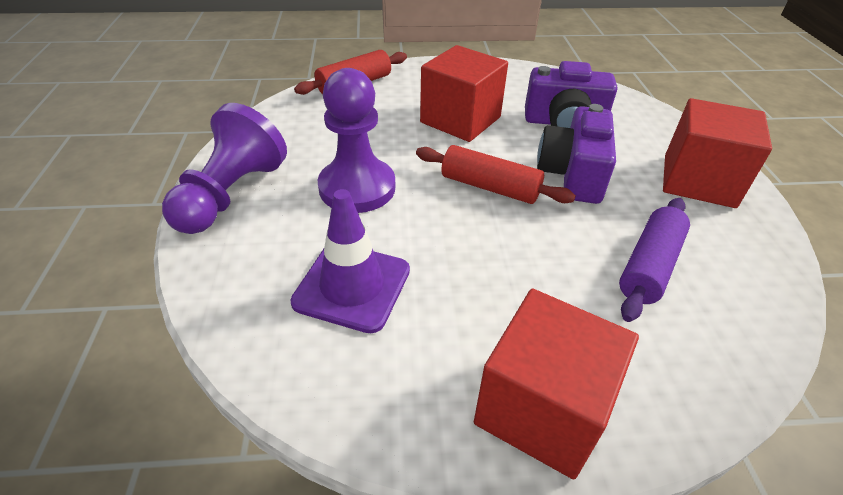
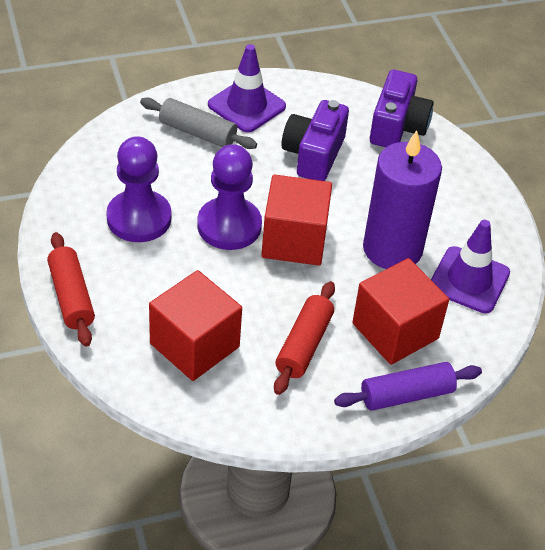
grey rolling pin: 0 -> 1
purple candle: 0 -> 1
purple traffic cone: 1 -> 2

